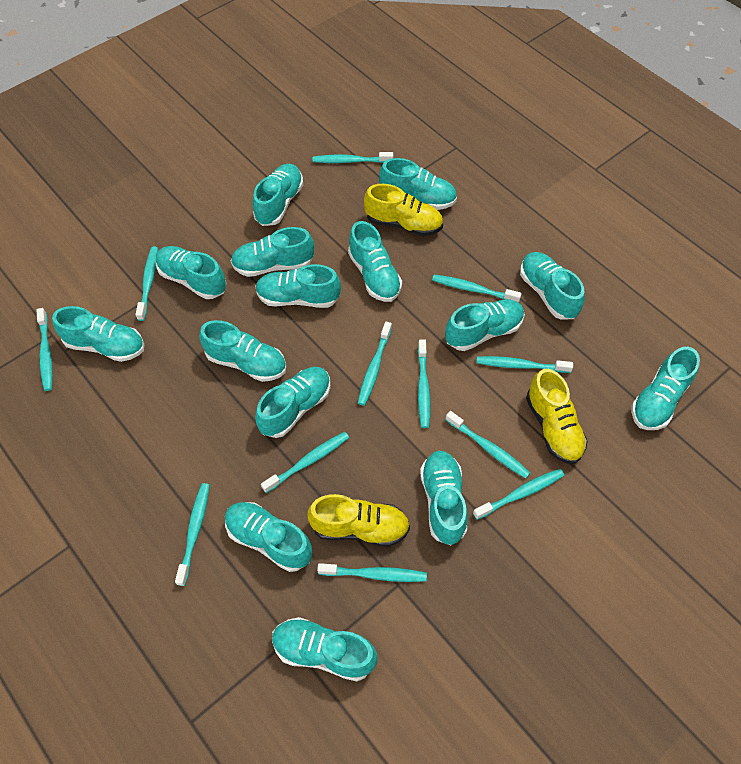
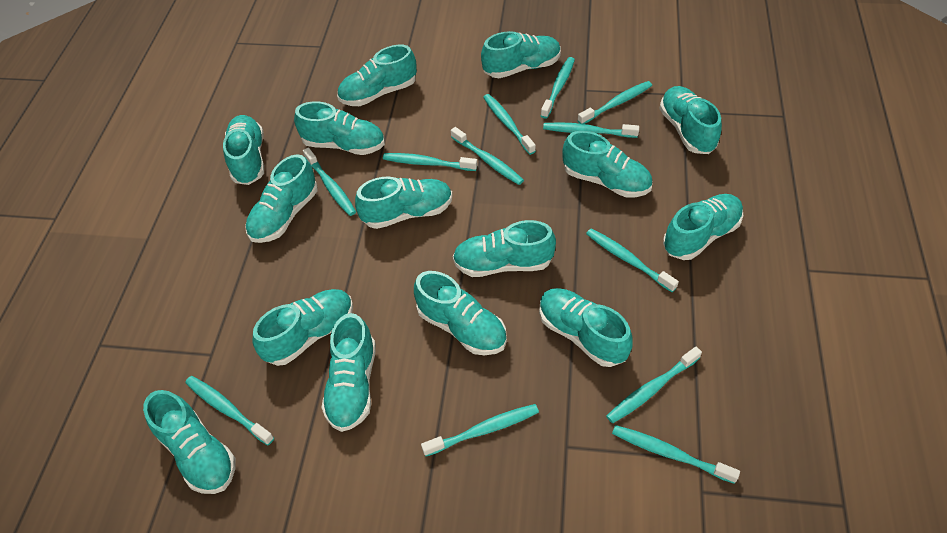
yellow shoe: 3 -> 0

